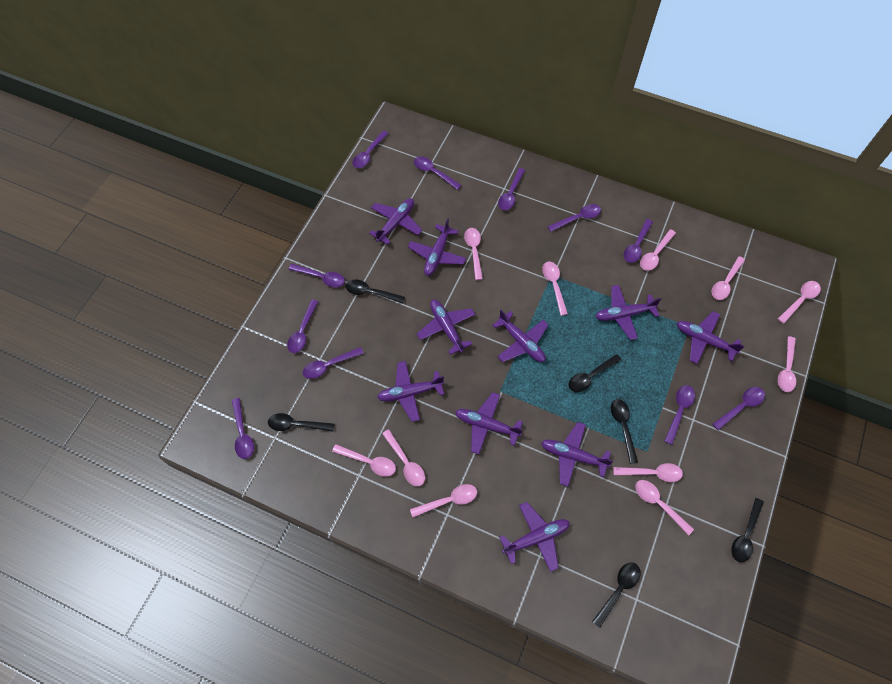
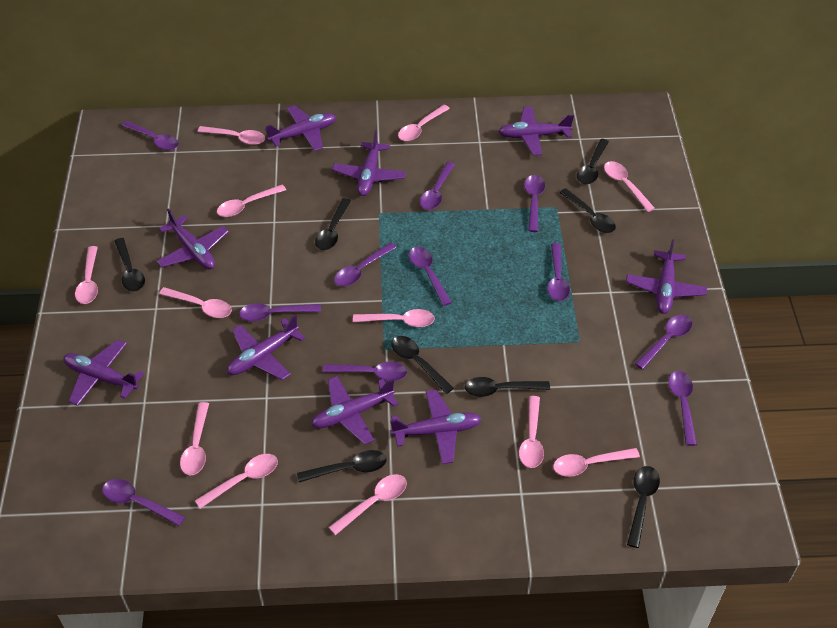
black spoon: 6 -> 8
pink spoon: 11 -> 12
purple plane: 10 -> 9

